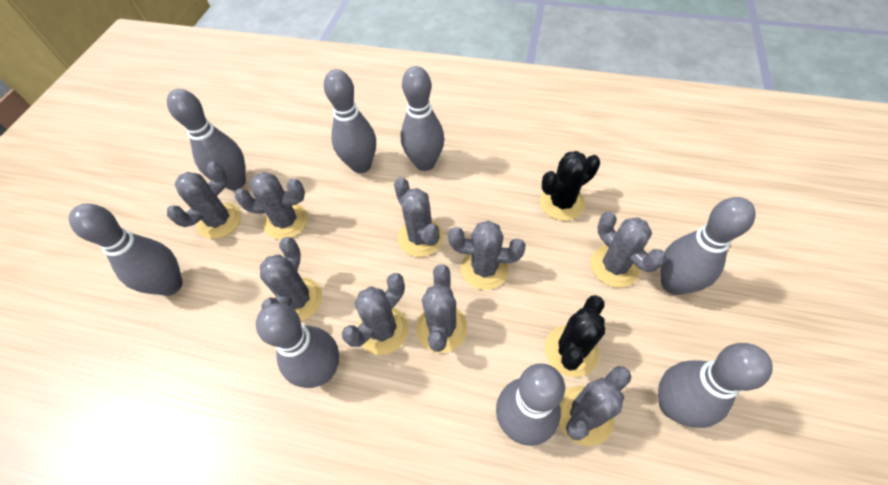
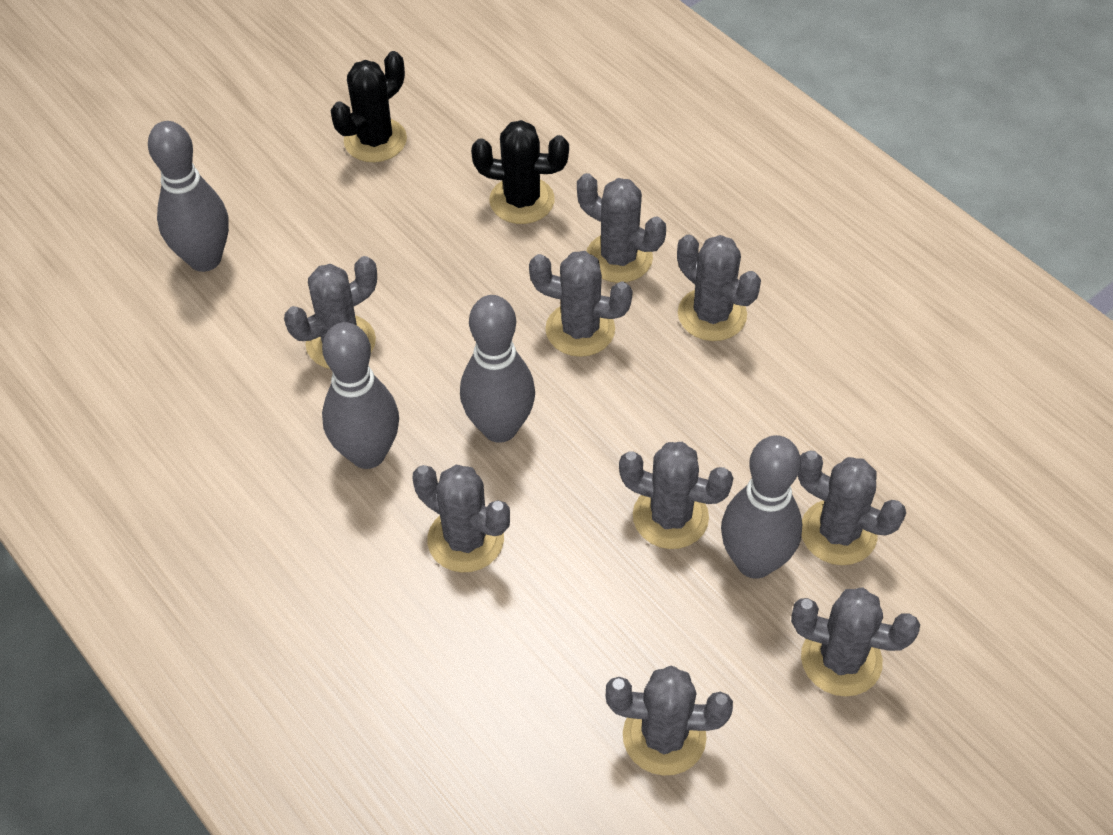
grey bowling pin: 8 -> 4

